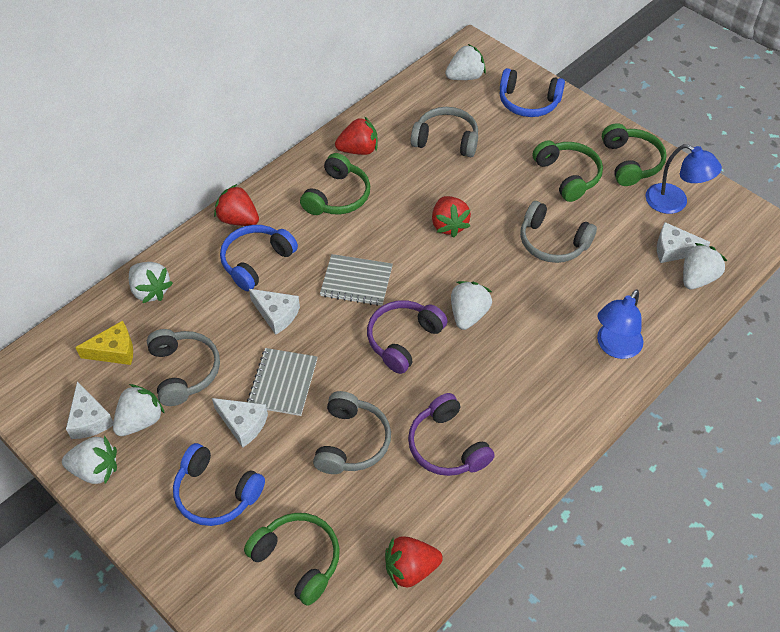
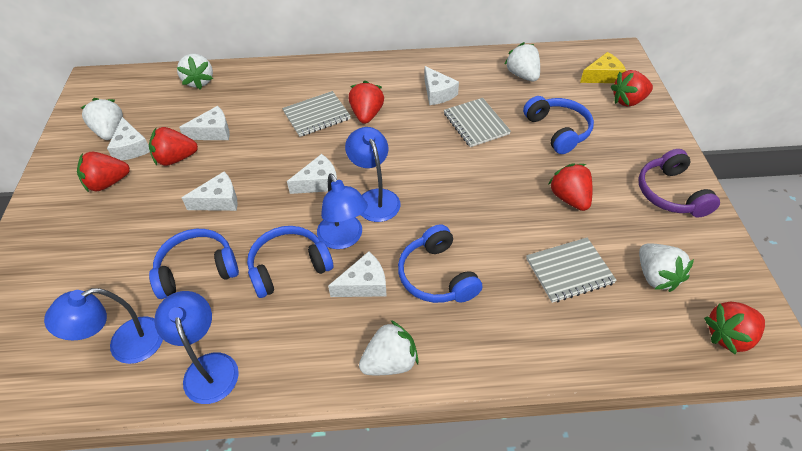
blue headphones: 3 -> 4
blue lamp: 2 -> 4
green headphones: 4 -> 0
grey headphones: 4 -> 0
grey notebook: 2 -> 3
purple headphones: 2 -> 1
red strawberry: 4 -> 6
white cheese: 4 -> 6
white strawberry: 6 -> 5

